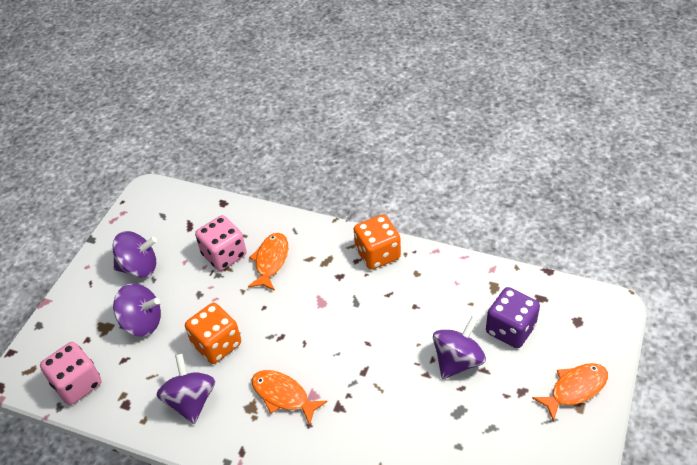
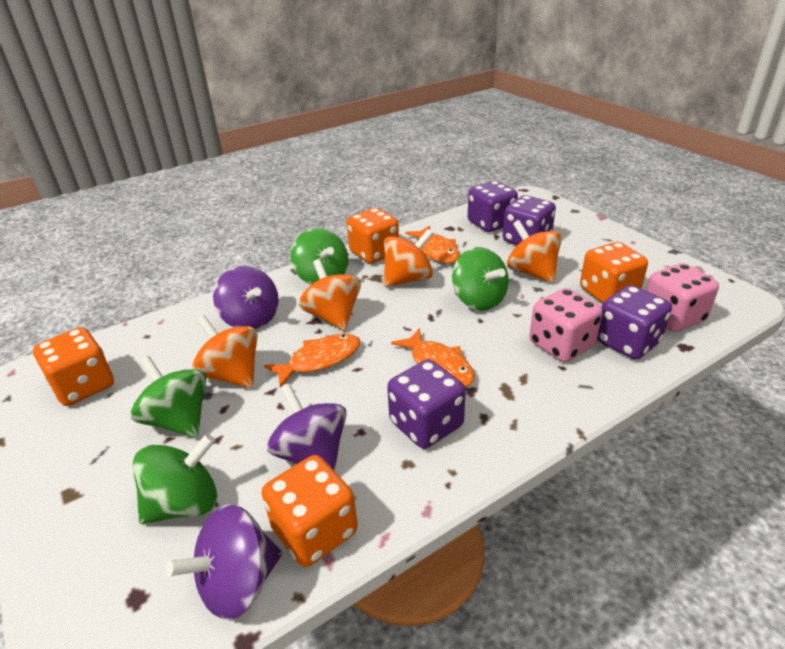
green spinning top: 0 -> 4
orange dice: 2 -> 4
orange spinning top: 0 -> 4
purple dice: 1 -> 4
purple spinning top: 4 -> 3

